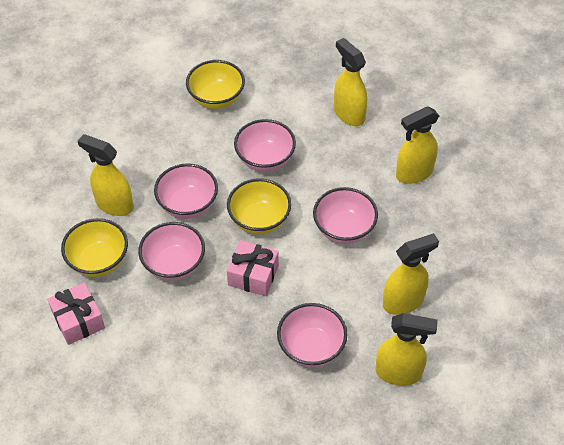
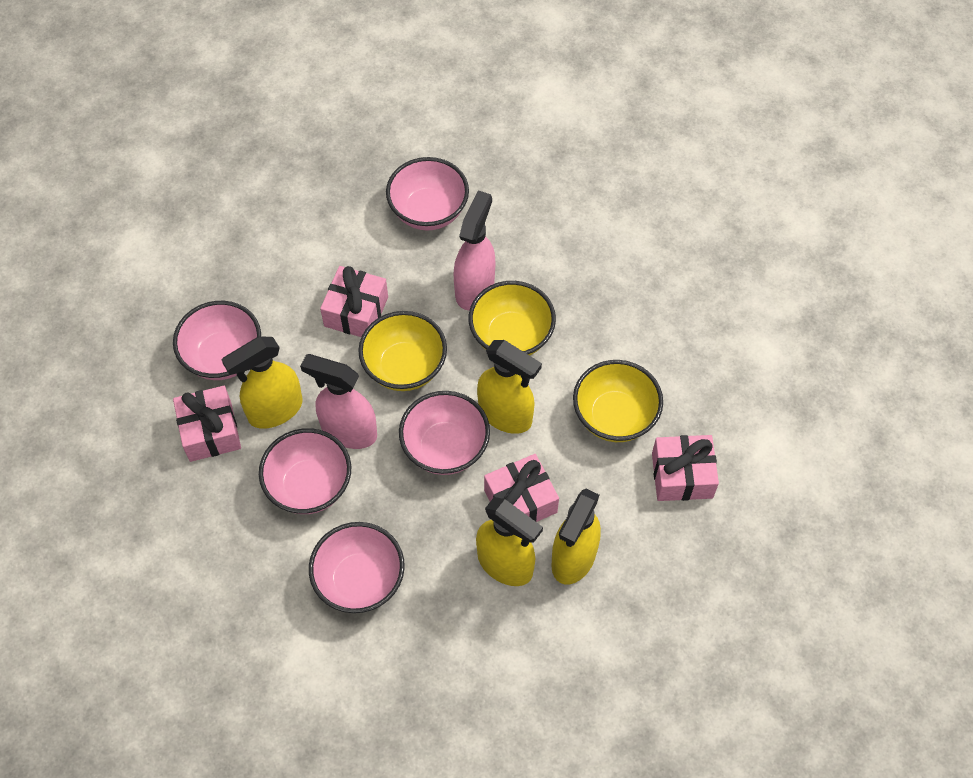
pink gift: 2 -> 4
pink spray bottle: 0 -> 2
yellow spray bottle: 5 -> 4

